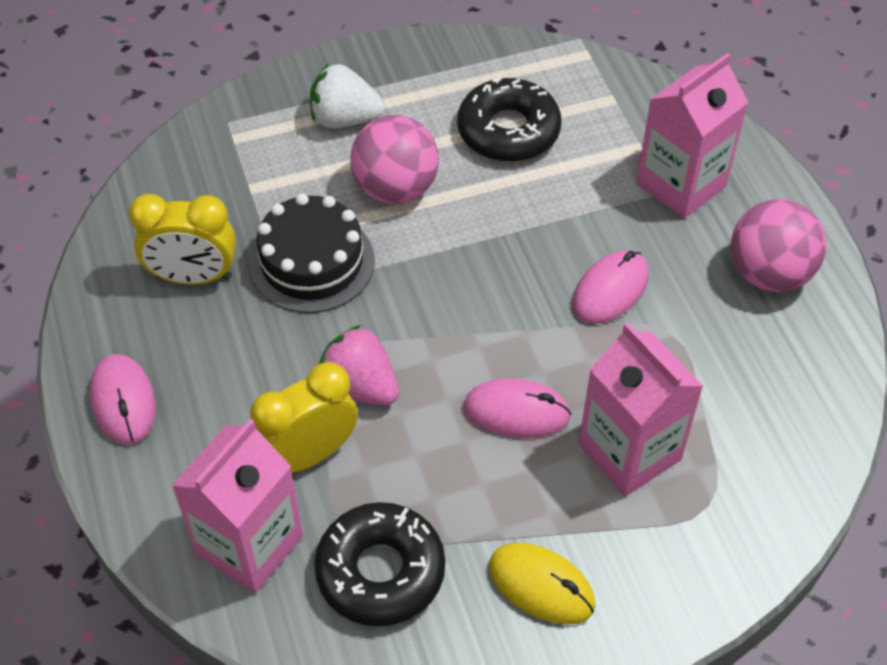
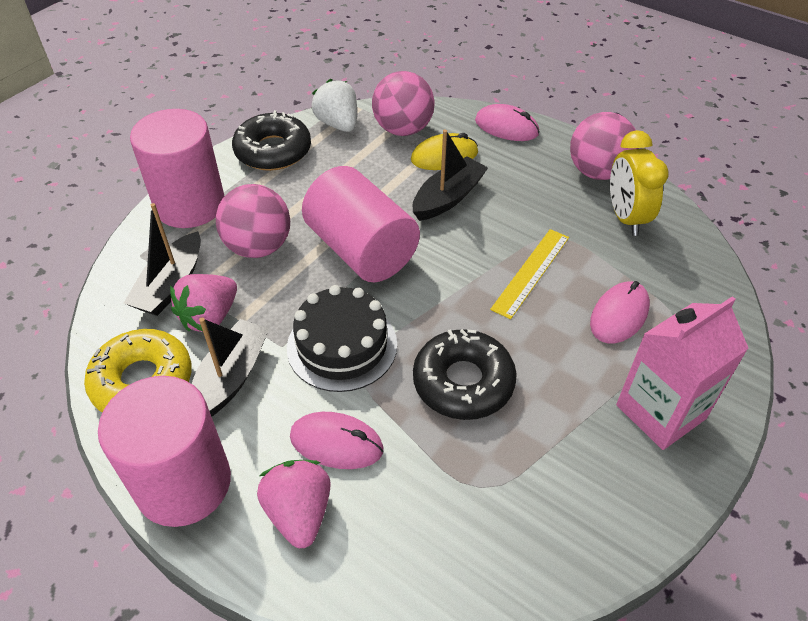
black boat: 0 -> 3
pink ball: 2 -> 3
pink carton: 3 -> 1
pink cylinder: 0 -> 3
pink strawberry: 1 -> 2
yellow clock: 2 -> 1
yellow donut: 0 -> 1
yellow ruler: 0 -> 1

